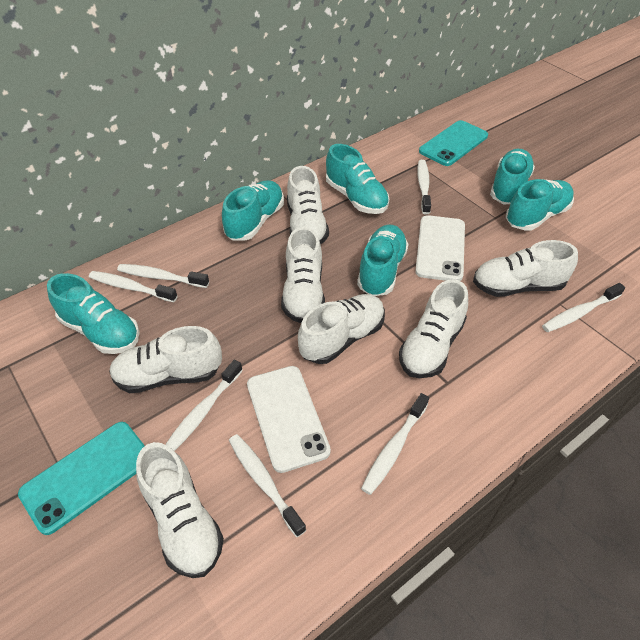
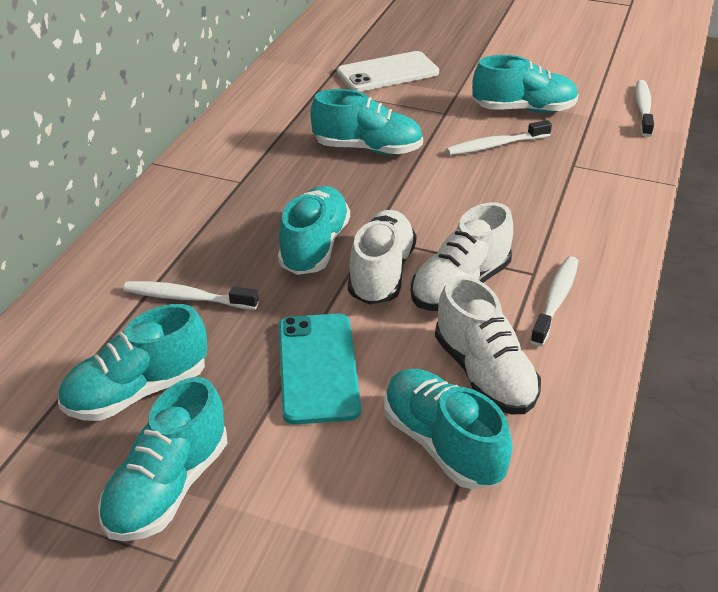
turquoise phone: 2 -> 1
white phone: 2 -> 1
white shoe: 7 -> 3
white toothbrush: 7 -> 4

